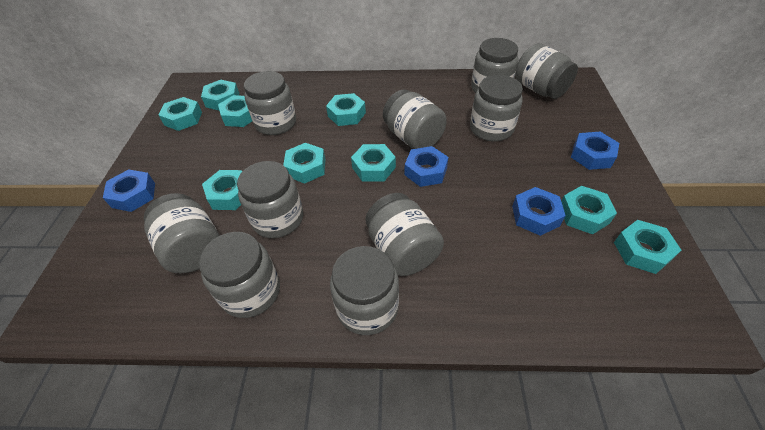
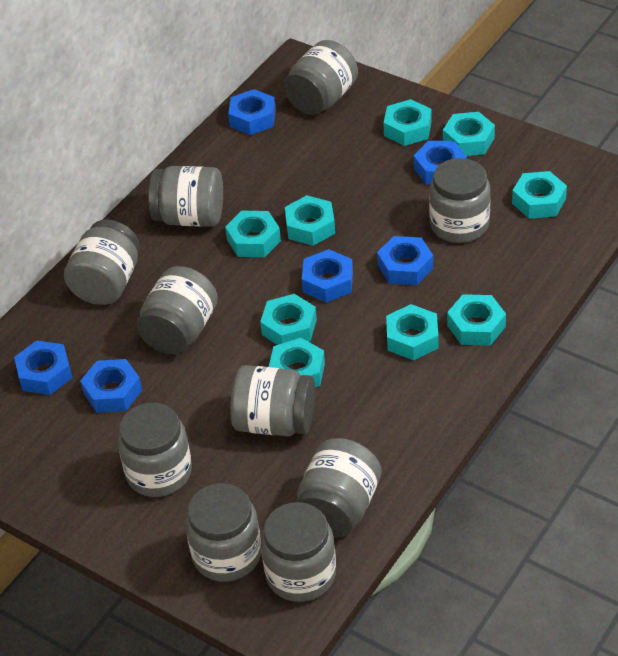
blue nut: 4 -> 6

